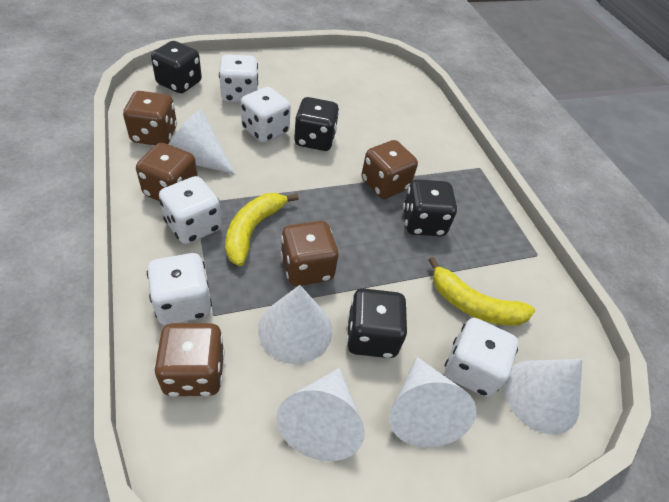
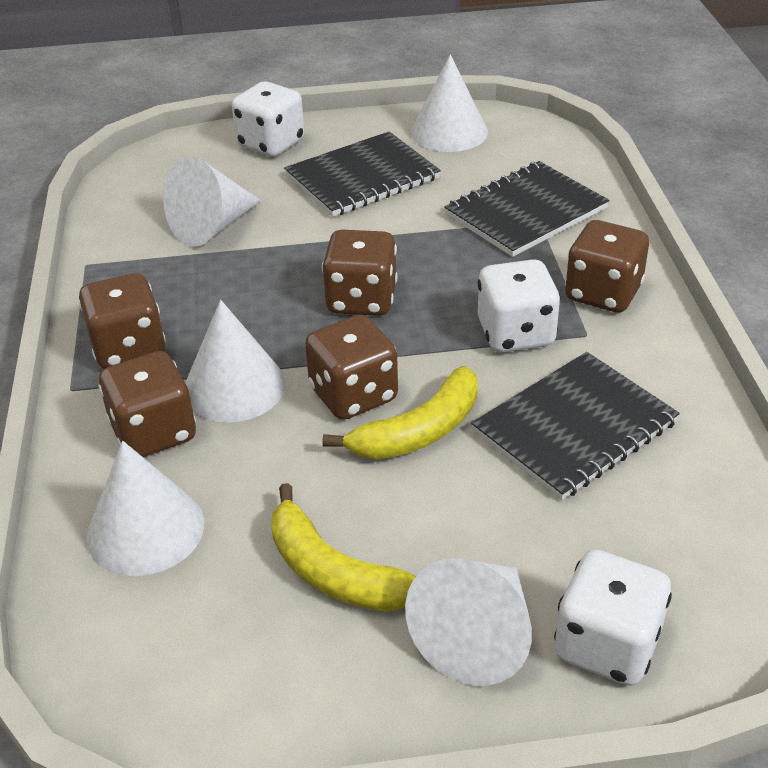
black dice: 4 -> 0
black notebook: 0 -> 3
white dice: 5 -> 3

